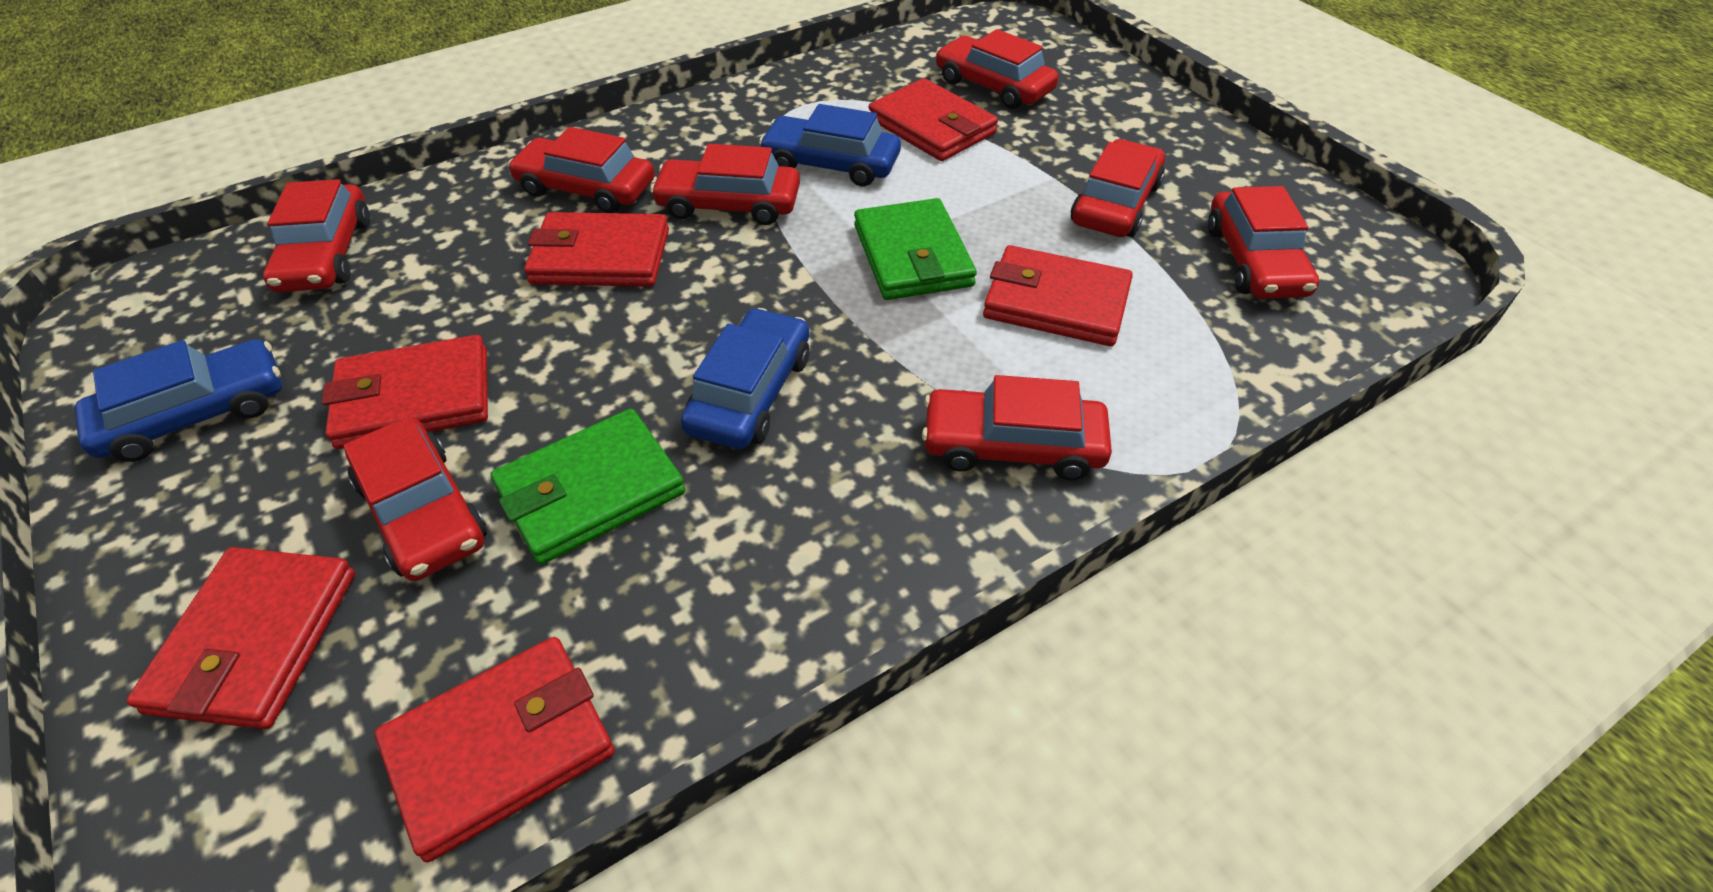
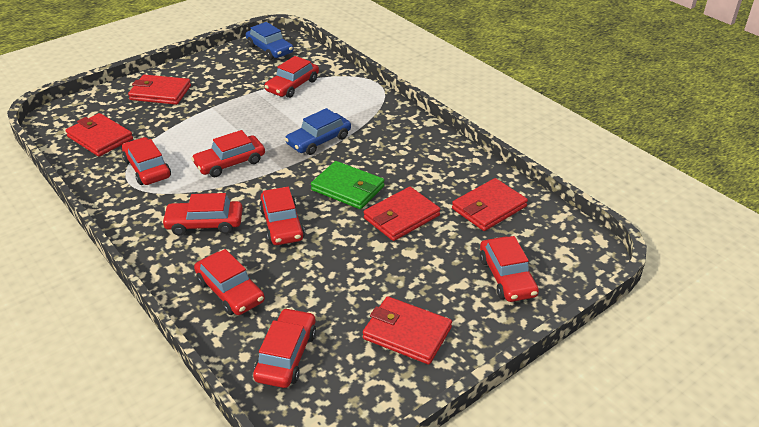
blue car: 3 -> 2
green wallet: 2 -> 1
red wallet: 6 -> 5

